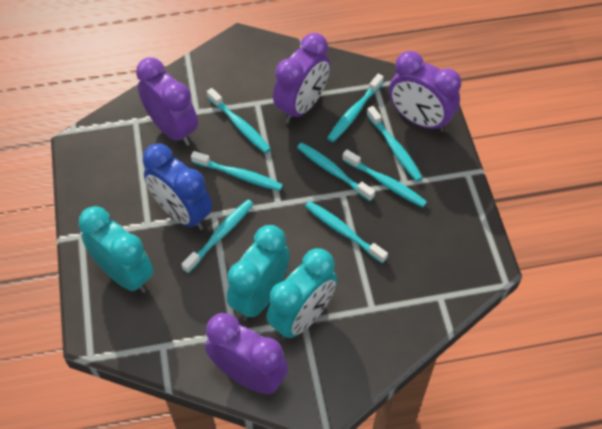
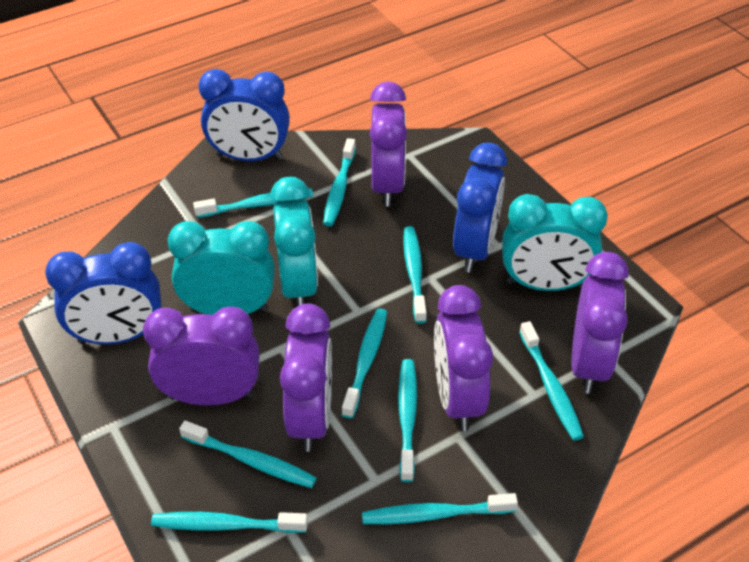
blue clock: 1 -> 3
purple clock: 4 -> 5
turquoise toothbrush: 8 -> 9

